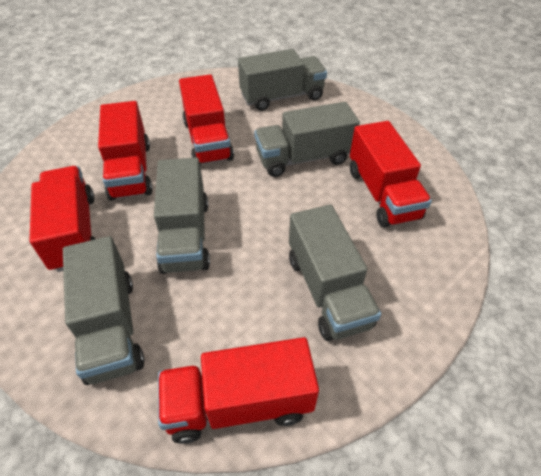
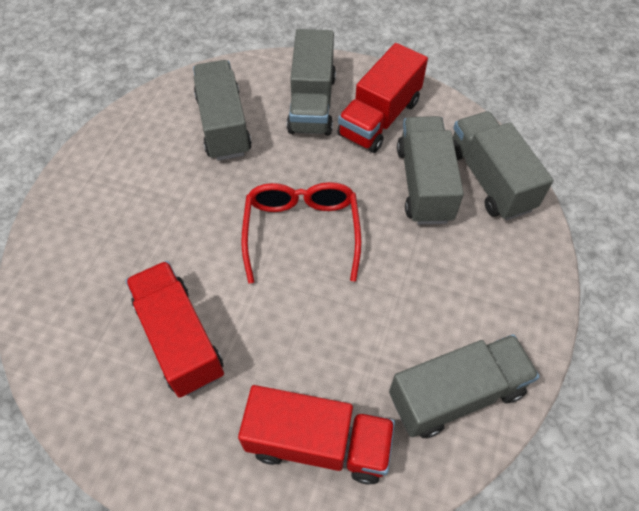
red glasses: 0 -> 1
red truck: 5 -> 3

